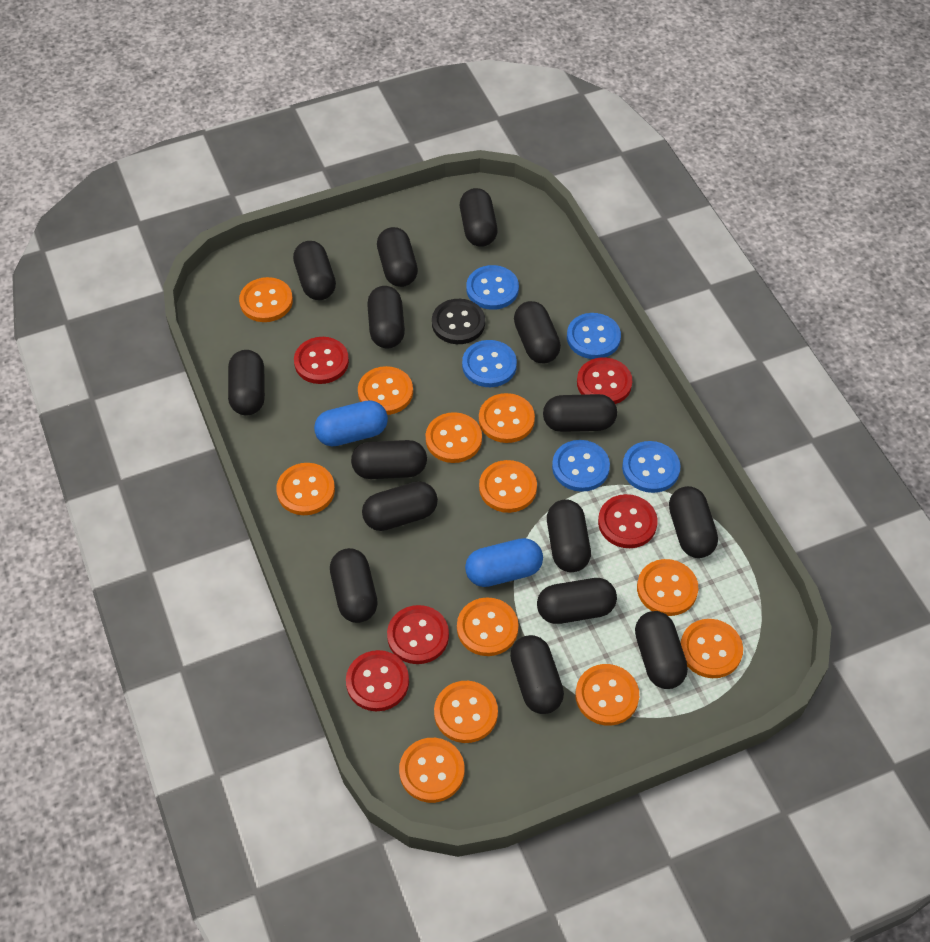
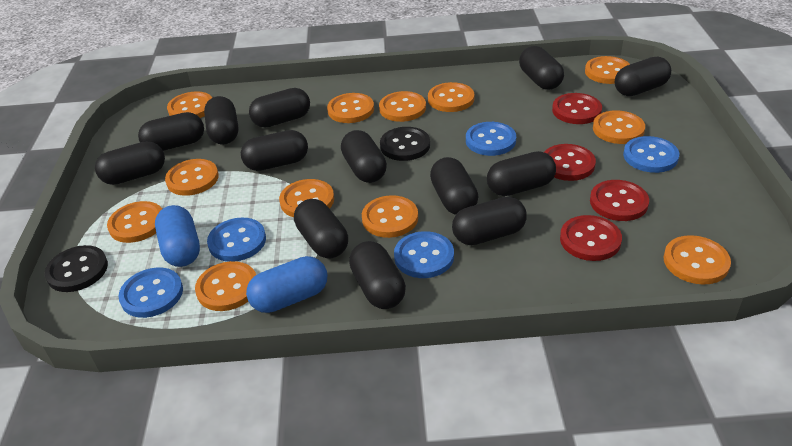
black button: 1 -> 2
black capsule: 15 -> 13
red button: 5 -> 4

